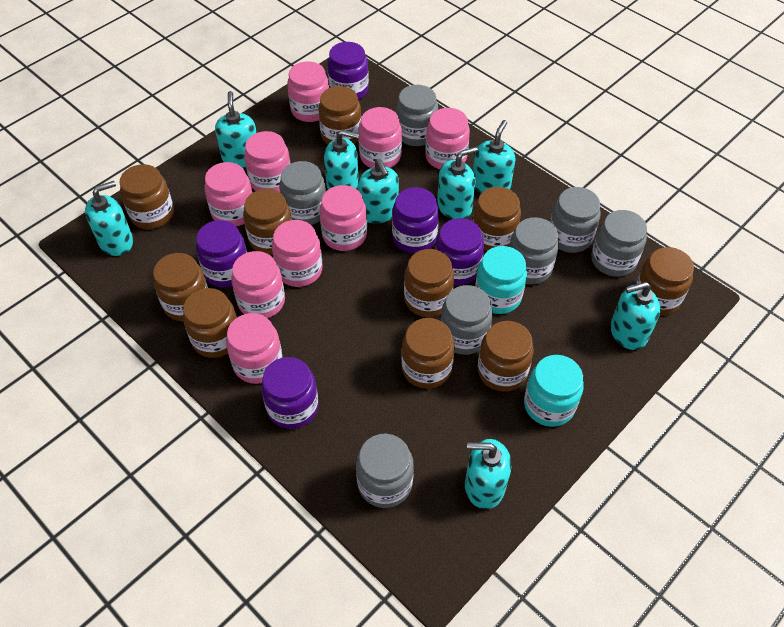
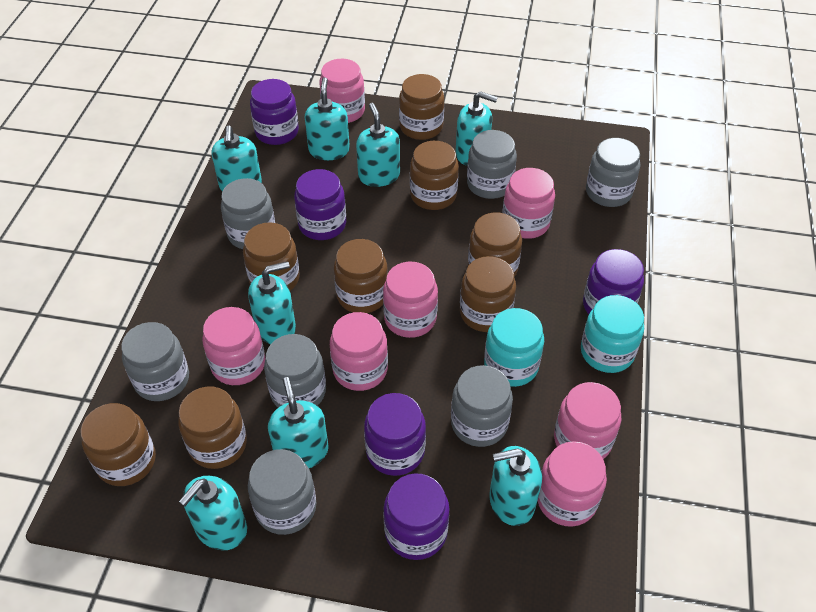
brown jar: 10 -> 8
pink jar: 9 -> 7

